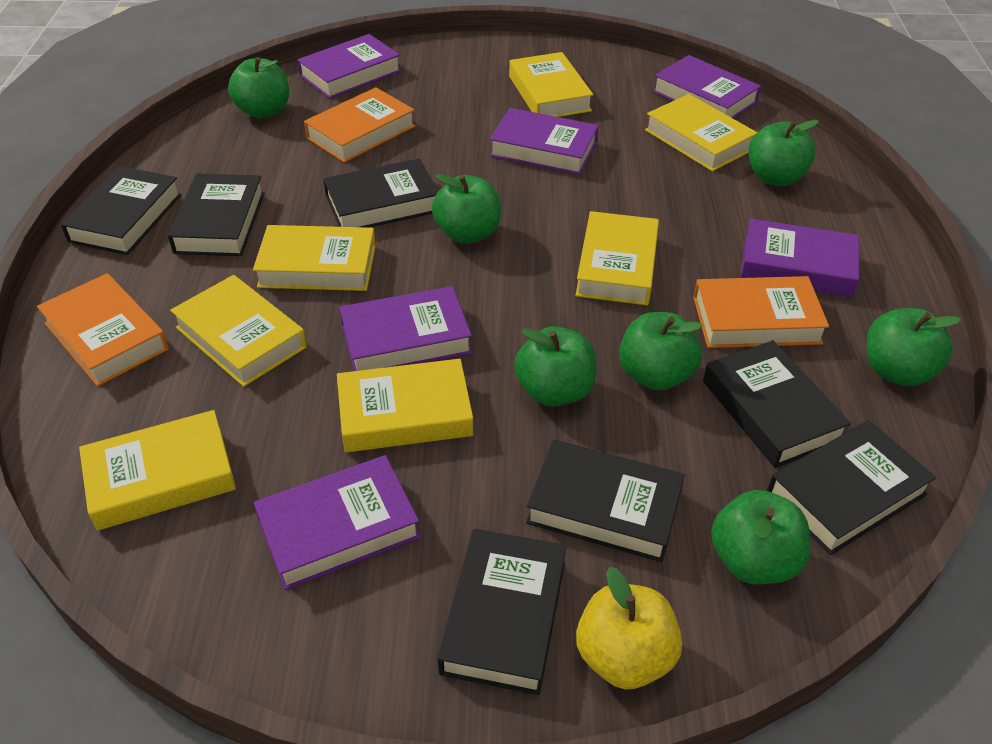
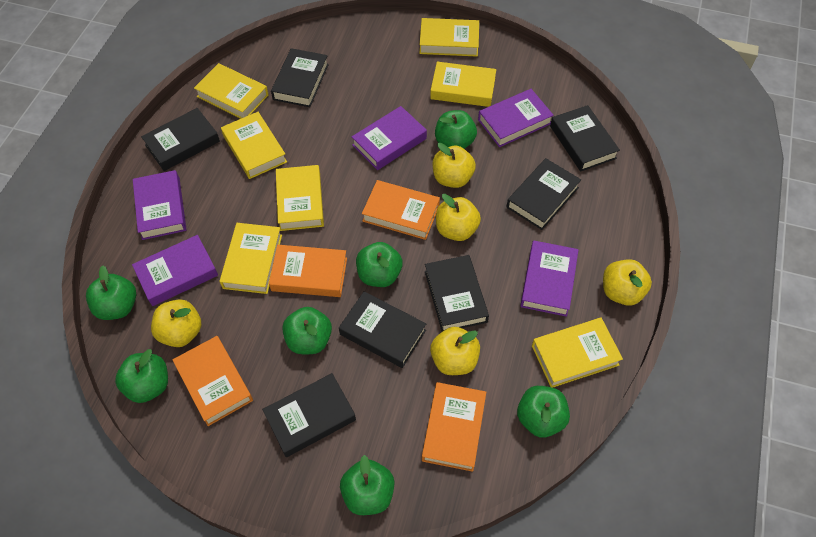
orange book: 3 -> 4
purple book: 6 -> 5
yellow apple: 1 -> 5

